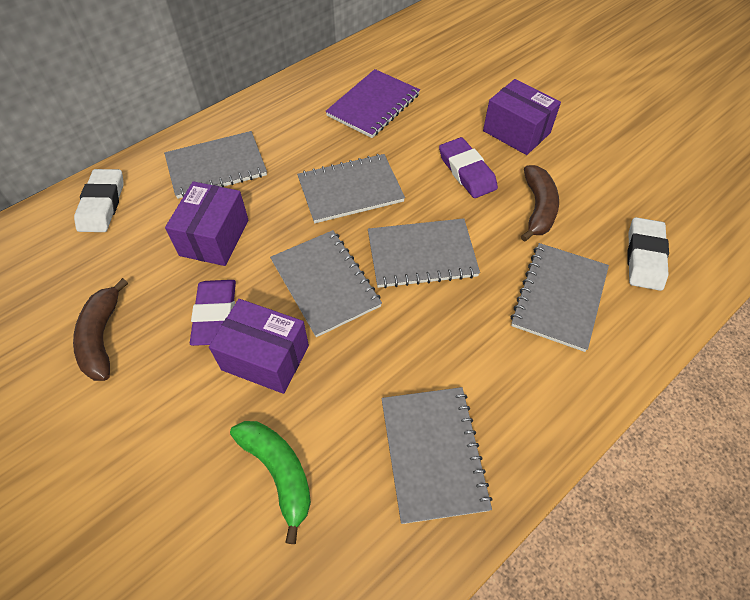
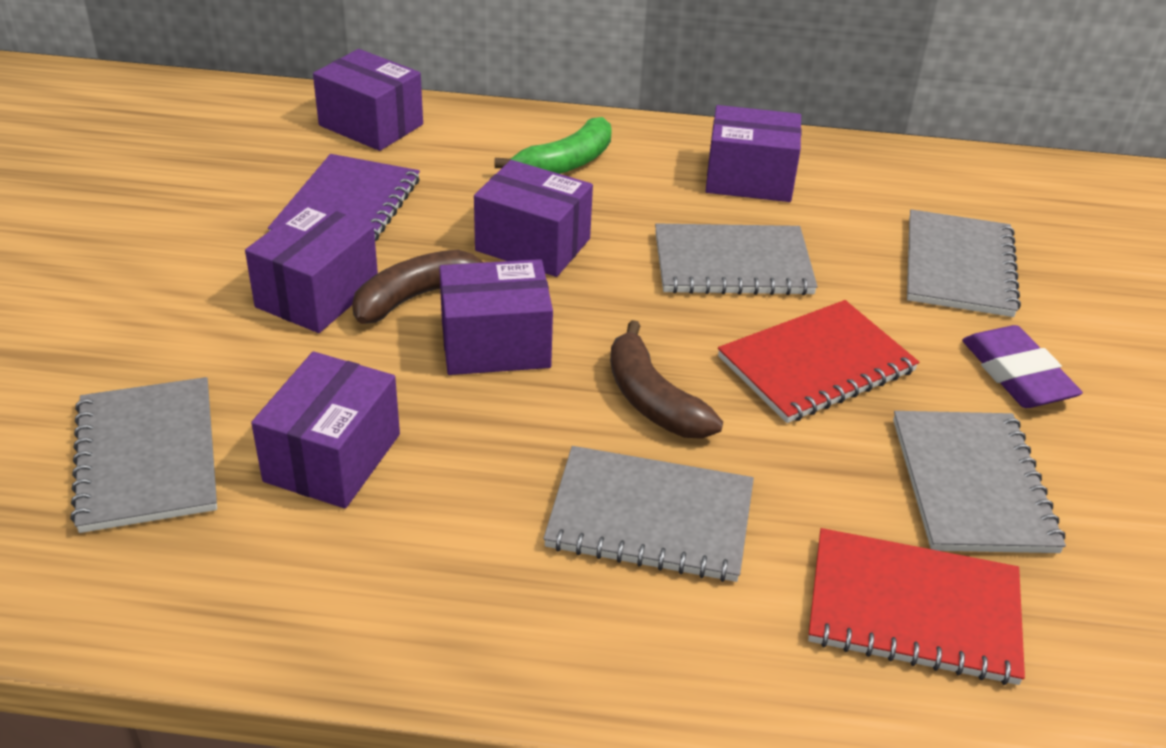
grey notebook: 6 -> 5
purple box: 3 -> 6
purple eraser: 2 -> 1
red notebook: 0 -> 2
white eraser: 2 -> 0

